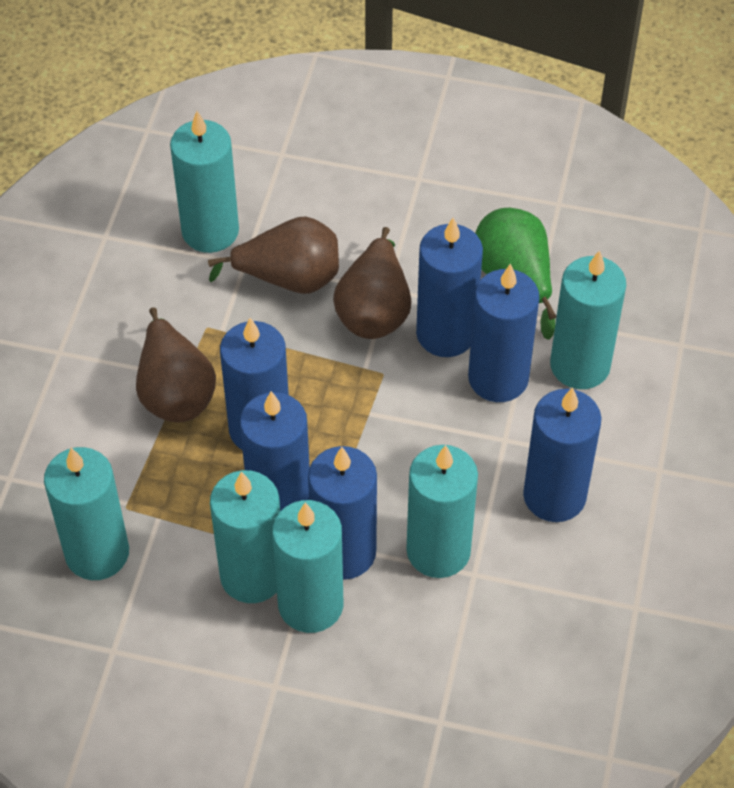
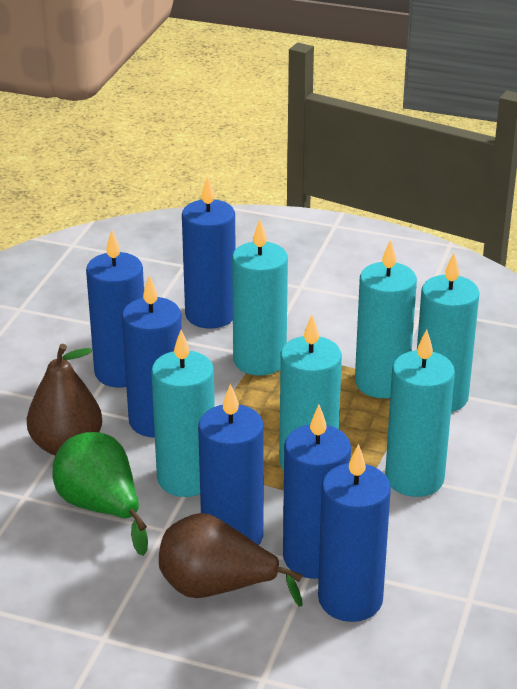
brown pear: 3 -> 2

